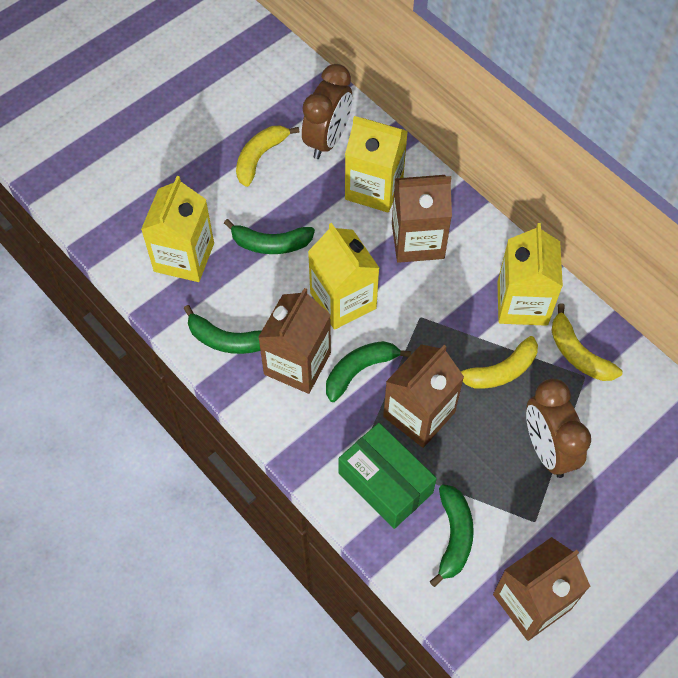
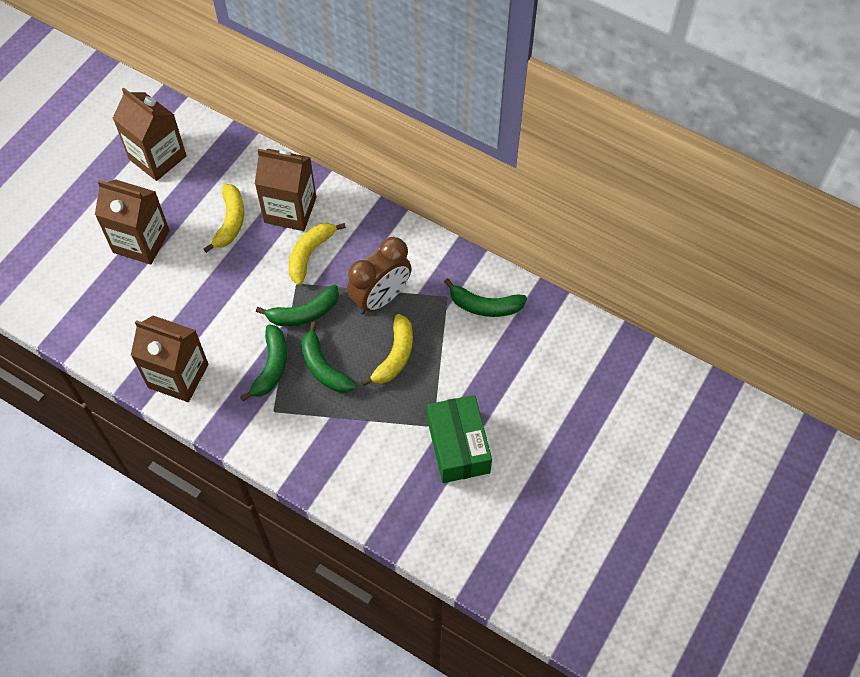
brown clock: 2 -> 1
yellow carton: 4 -> 0

